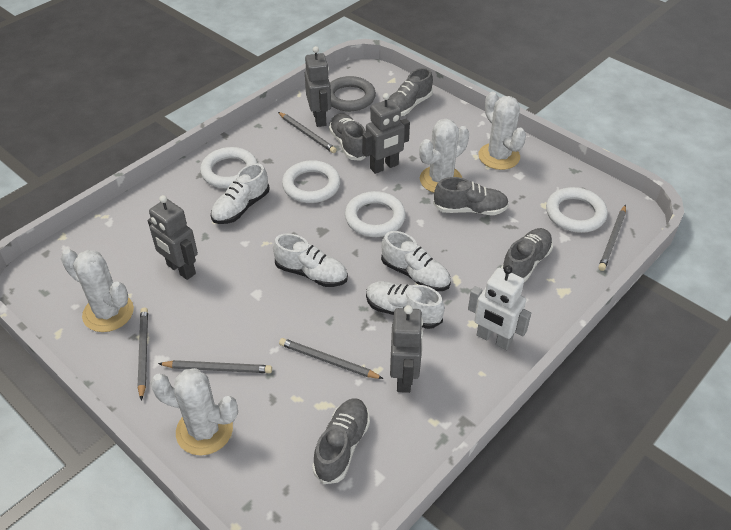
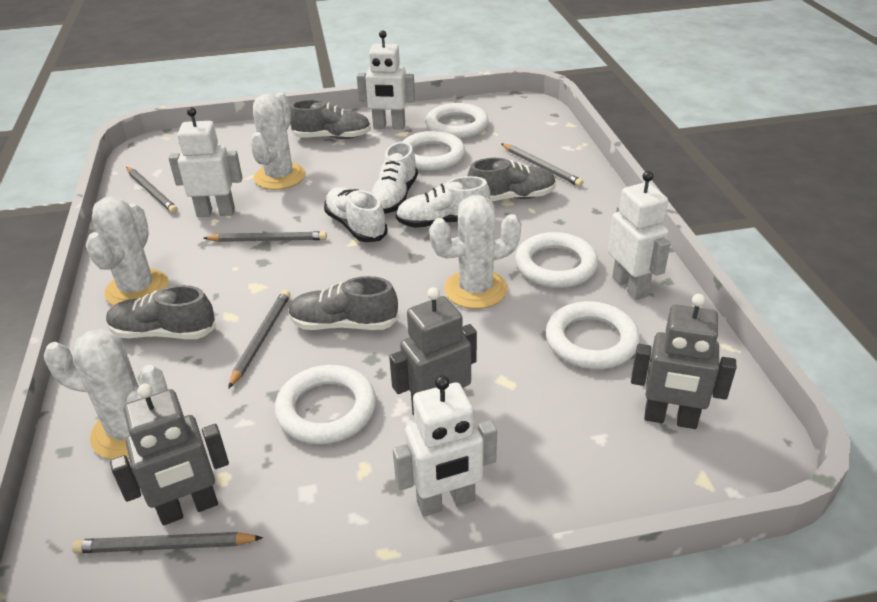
grey ring: 1 -> 0
grey robot: 4 -> 3
grey shoe: 5 -> 4
white ring: 4 -> 5
white robot: 1 -> 4
white shoe: 4 -> 3

